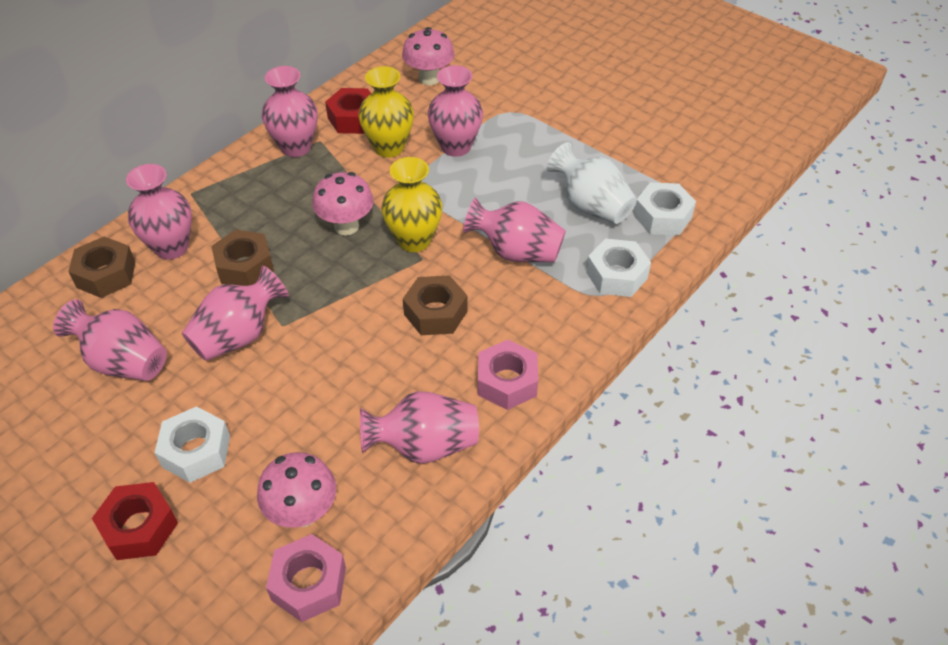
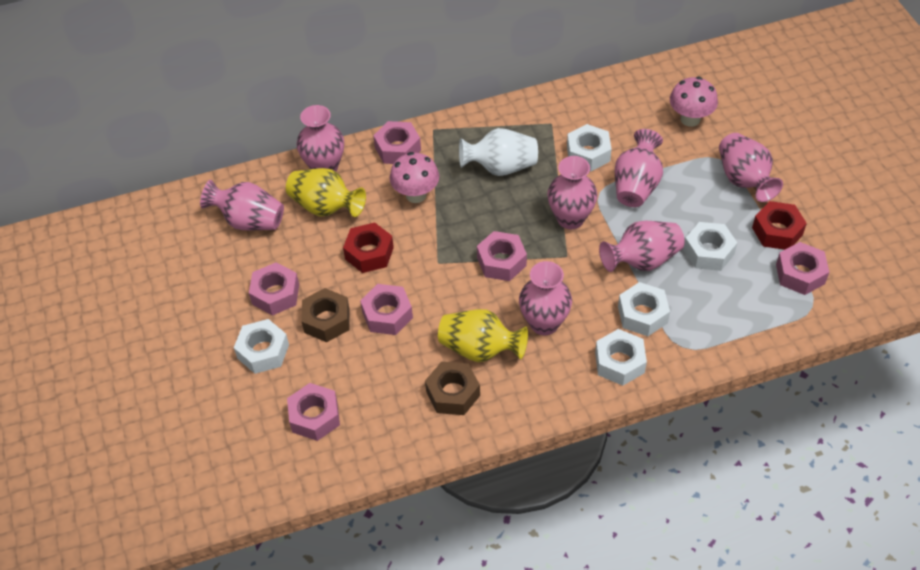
brown nut: 3 -> 2
pink mushroom: 3 -> 2
pink nut: 2 -> 6
white nut: 3 -> 5

